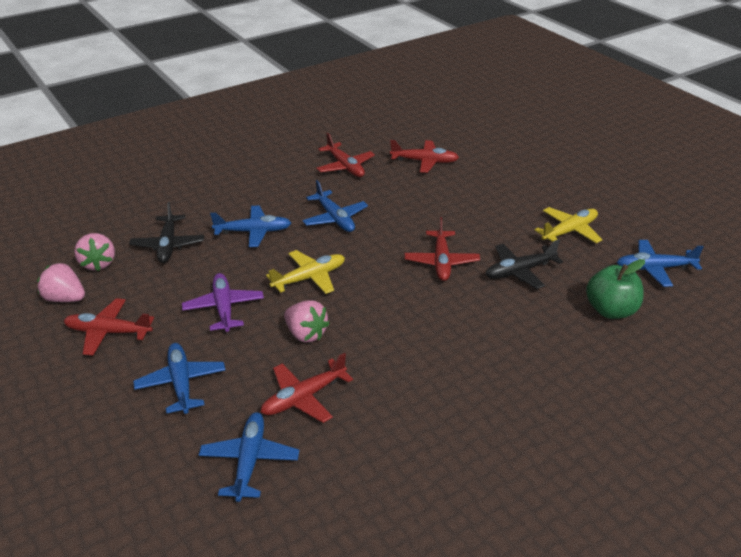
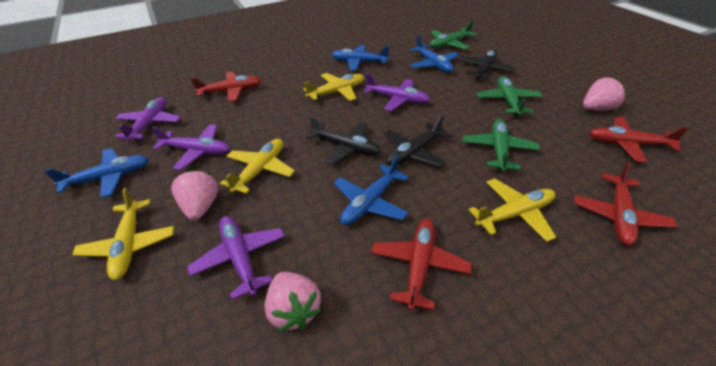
black plane: 2 -> 3
blue plane: 5 -> 4
green apple: 1 -> 0
green plane: 0 -> 3
purple plane: 1 -> 4
red plane: 5 -> 4
yellow plane: 2 -> 4

